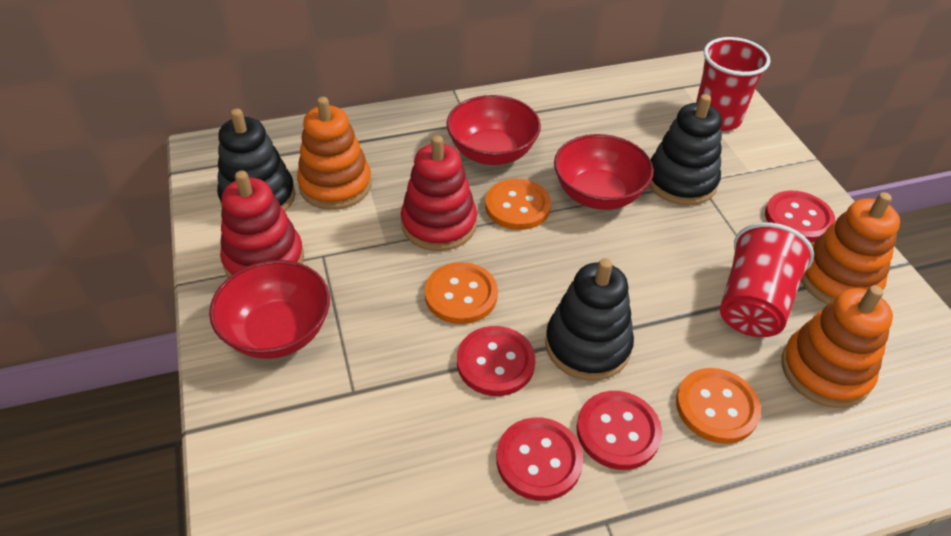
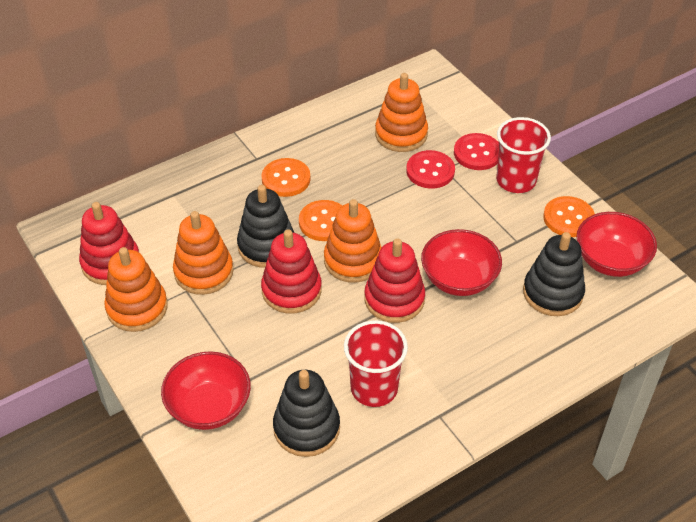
orange stacking toy: 3 -> 4
red button: 4 -> 2
red stacking toy: 2 -> 3

